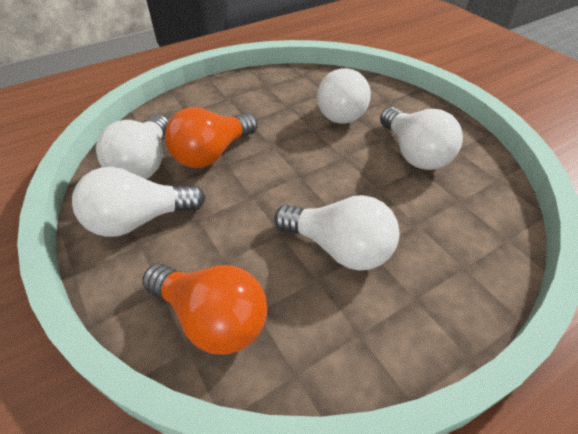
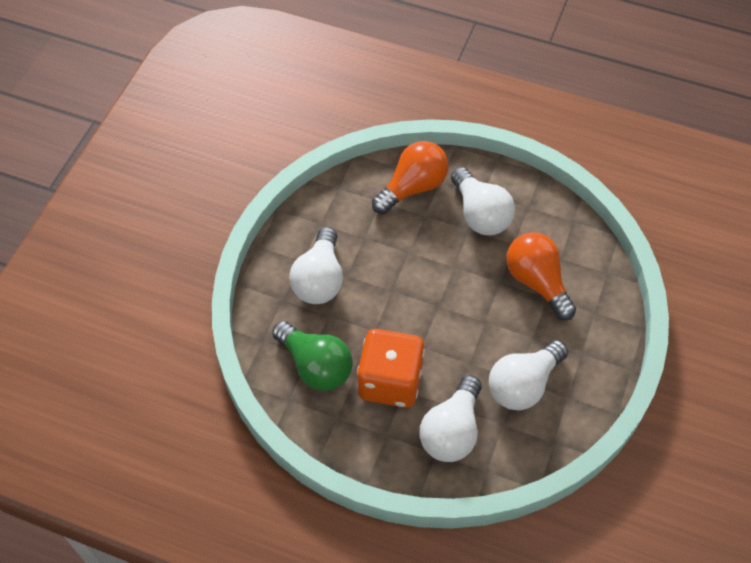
green light bulb: 0 -> 1
orange dice: 0 -> 1
white light bulb: 5 -> 4

